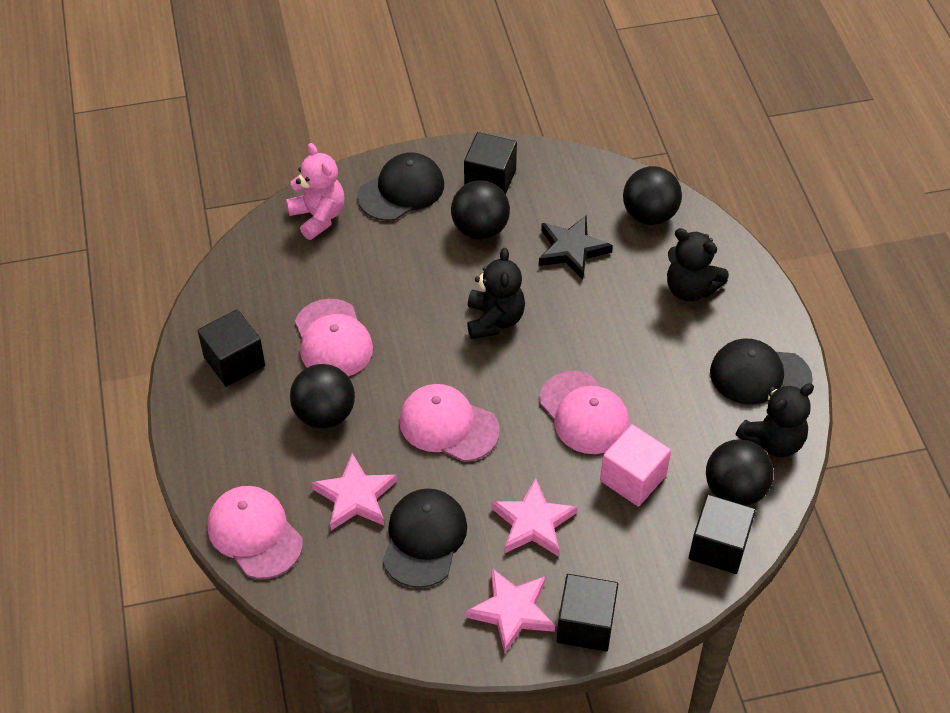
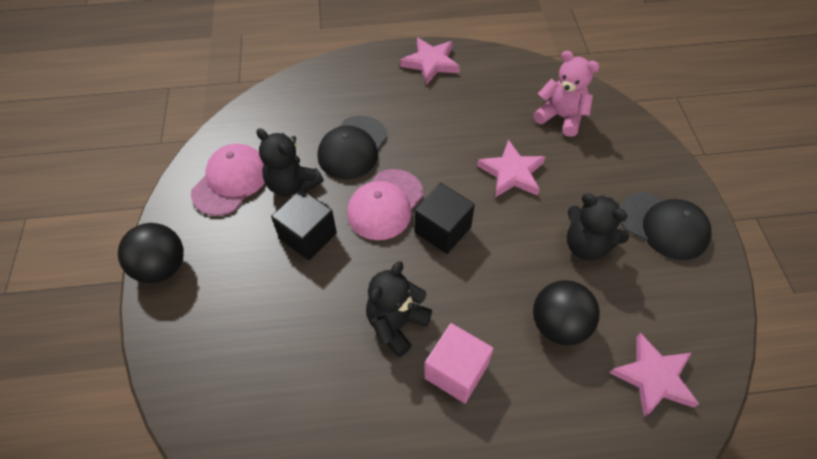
black ball: 4 -> 2
black cap: 3 -> 2
black cube: 4 -> 2
black star: 1 -> 0
pink cap: 4 -> 2

